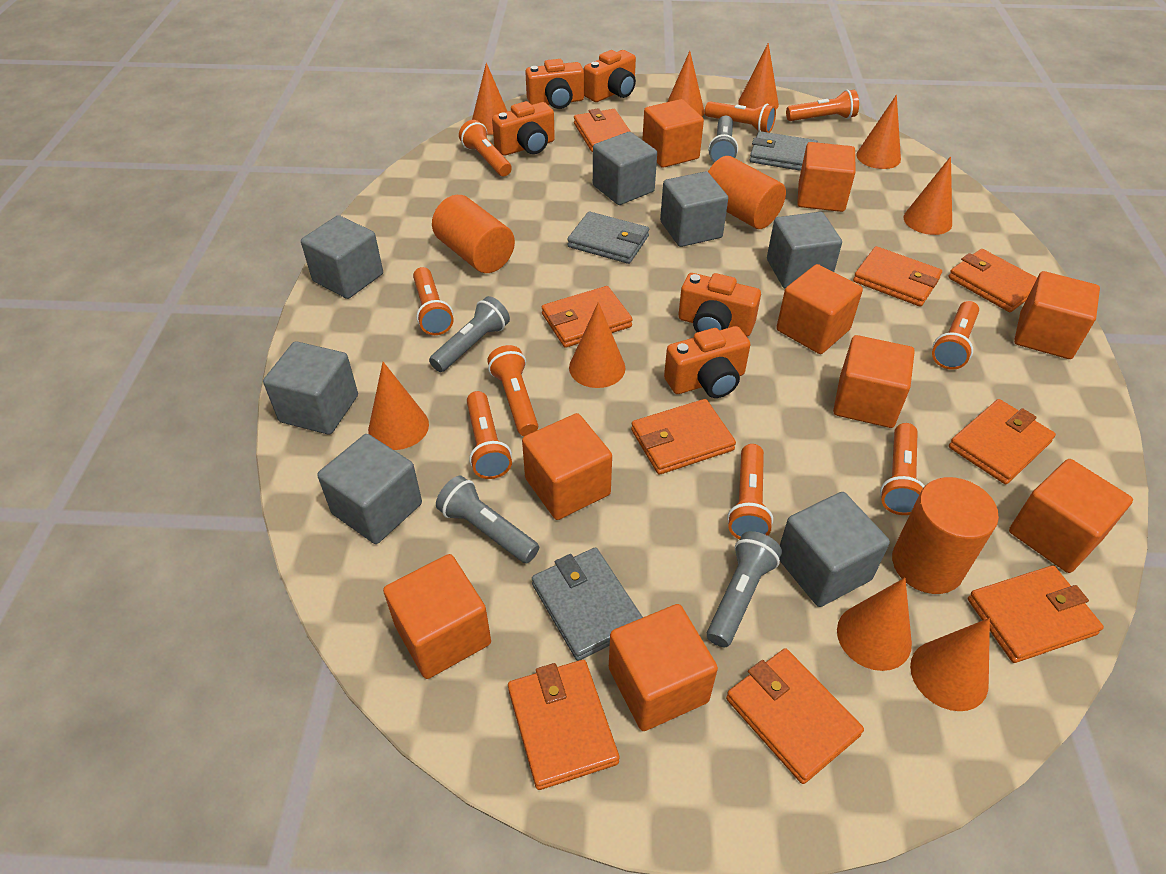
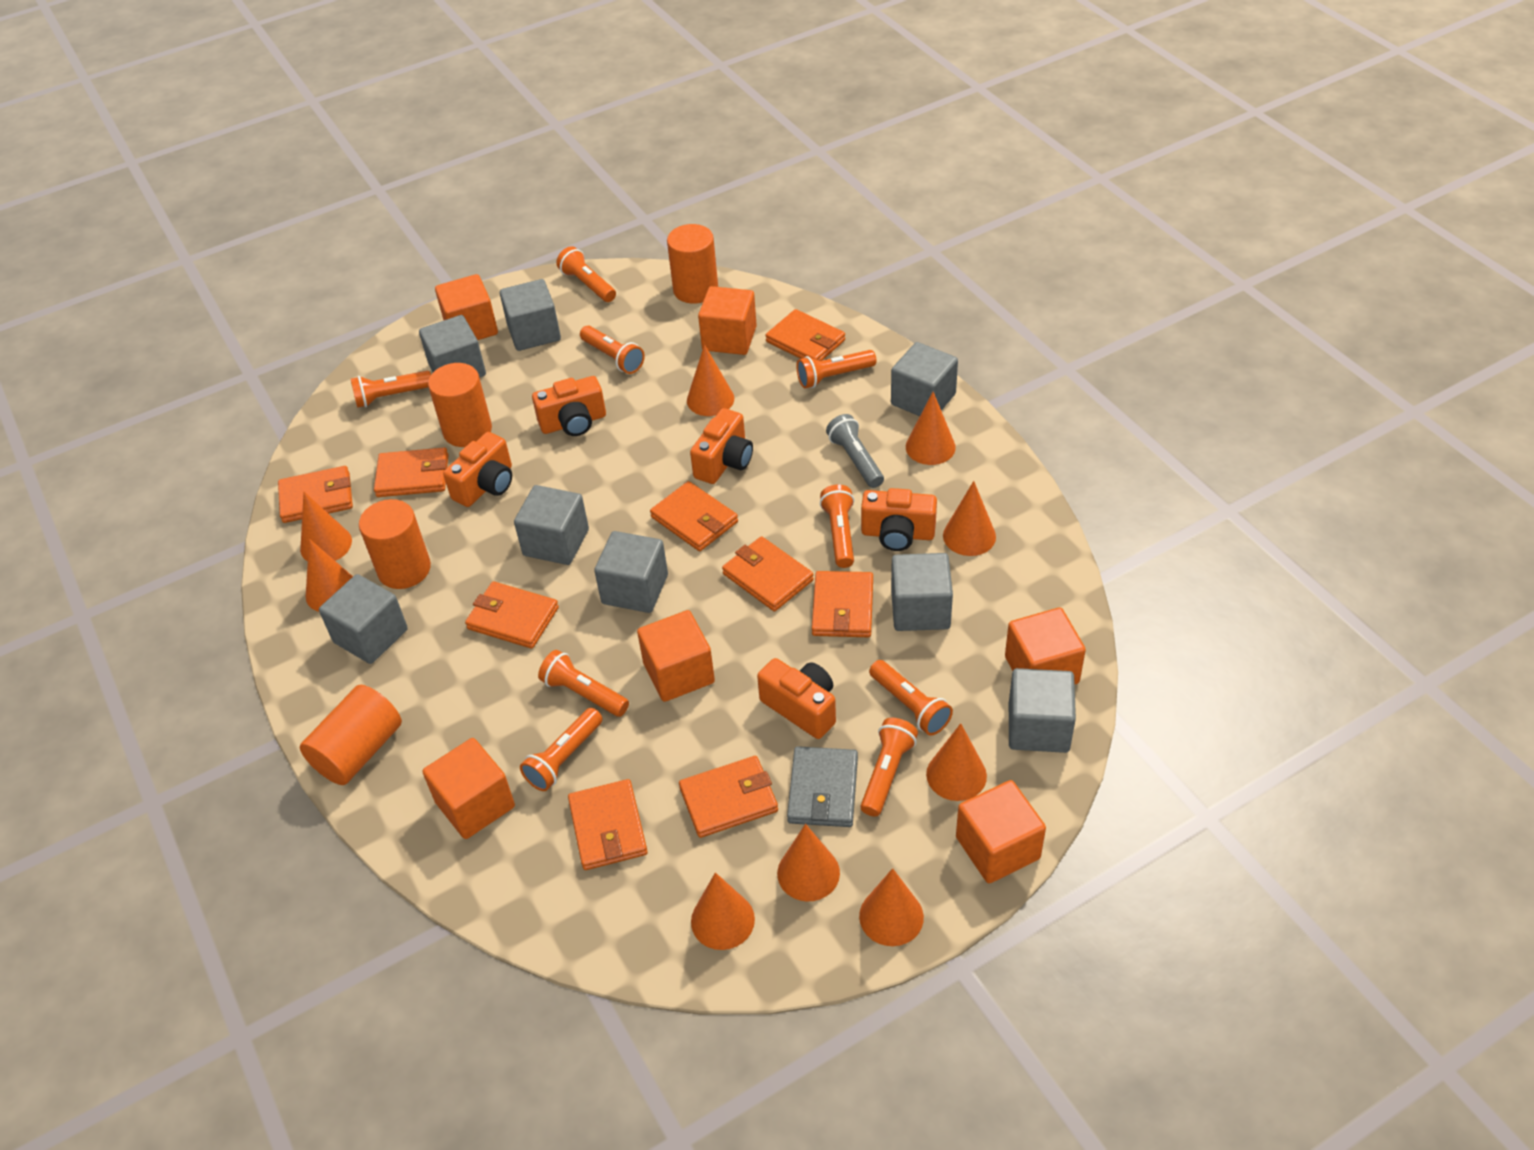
grey cube: 7 -> 8
grey flashlight: 4 -> 1
grey wallet: 3 -> 1
orange cube: 9 -> 6
orange cylinder: 3 -> 4

